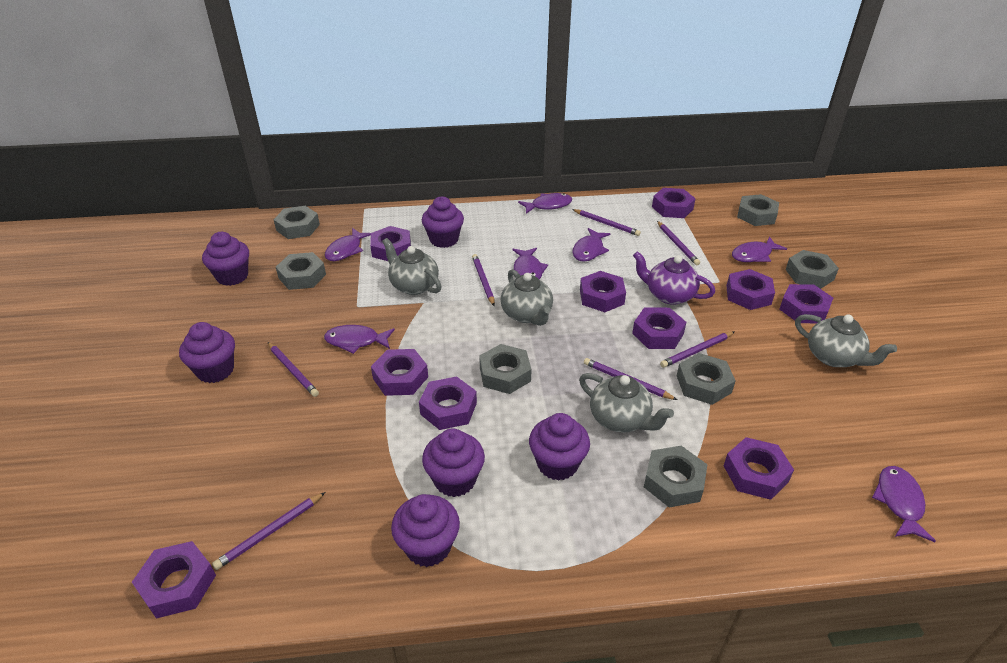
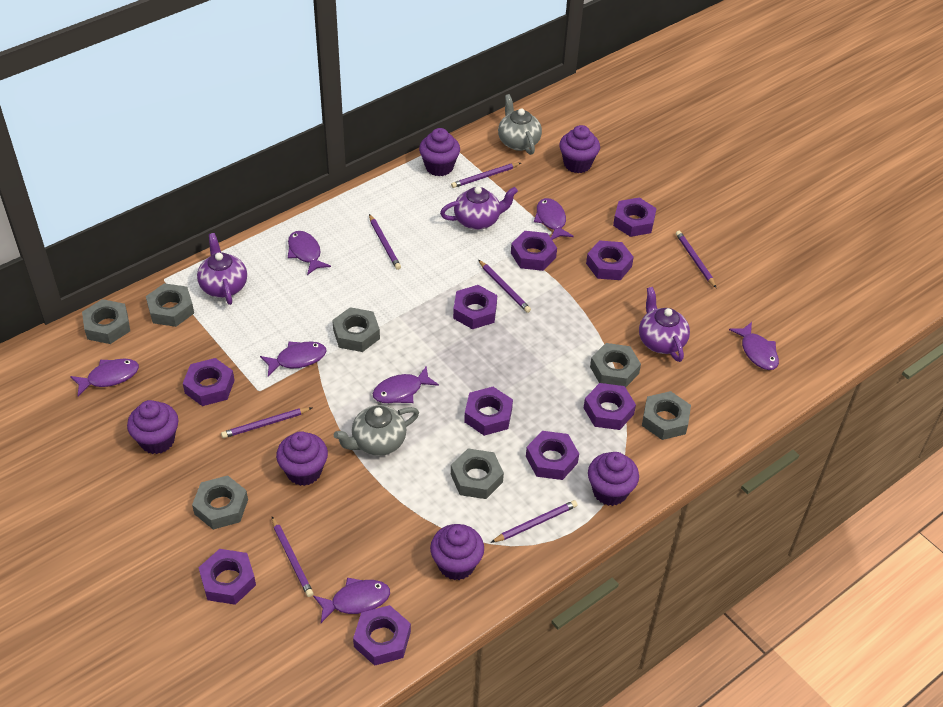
grey teapot: 4 -> 2
purple teapot: 1 -> 3

